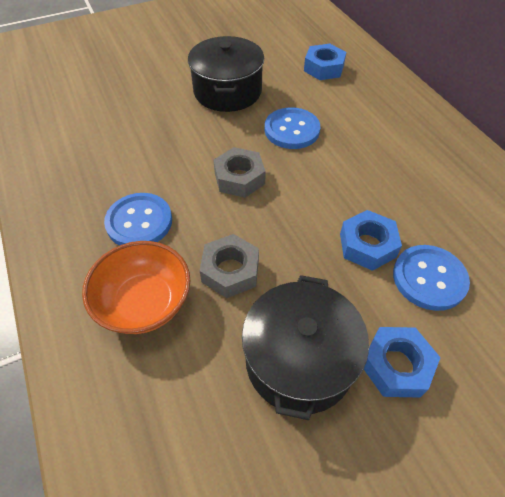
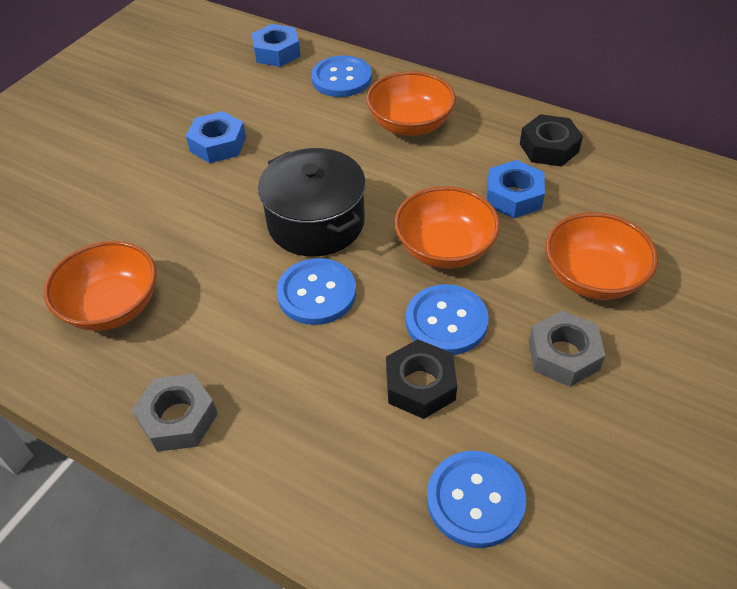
black nut: 0 -> 2
black pot: 2 -> 1
blue button: 3 -> 4
orange bowl: 1 -> 4

